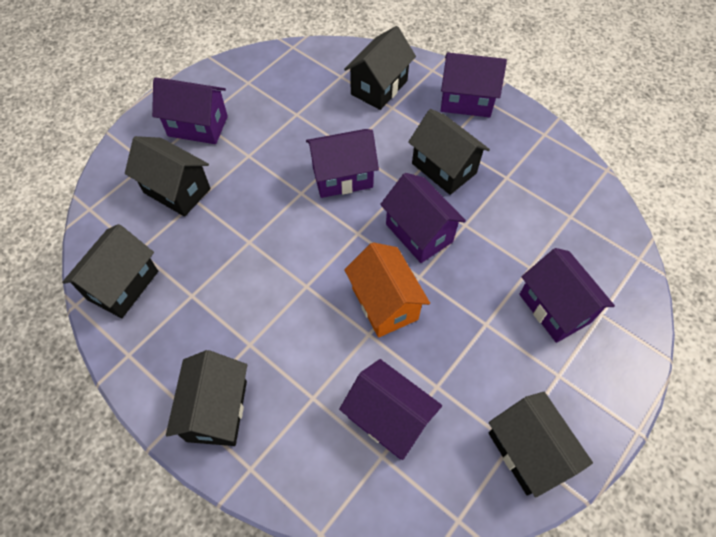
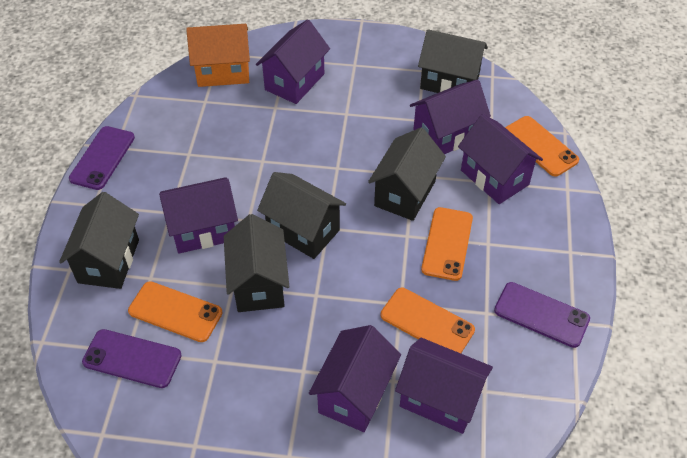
black house: 6 -> 5
orange phone: 0 -> 4
purple phone: 0 -> 3

